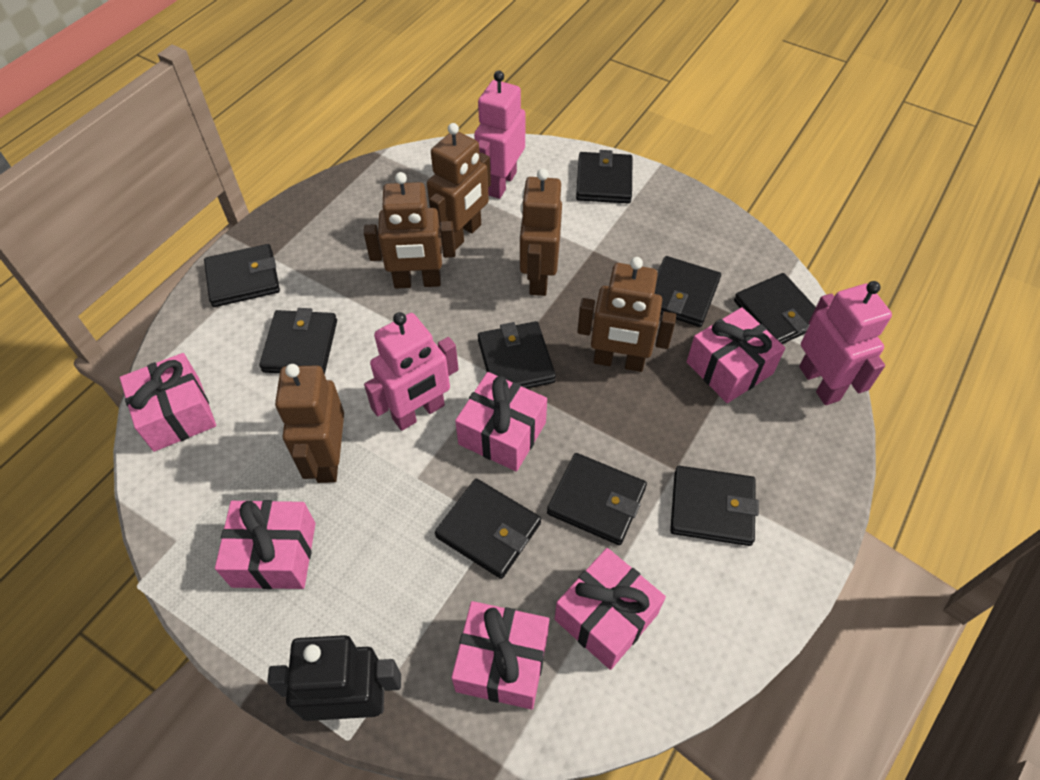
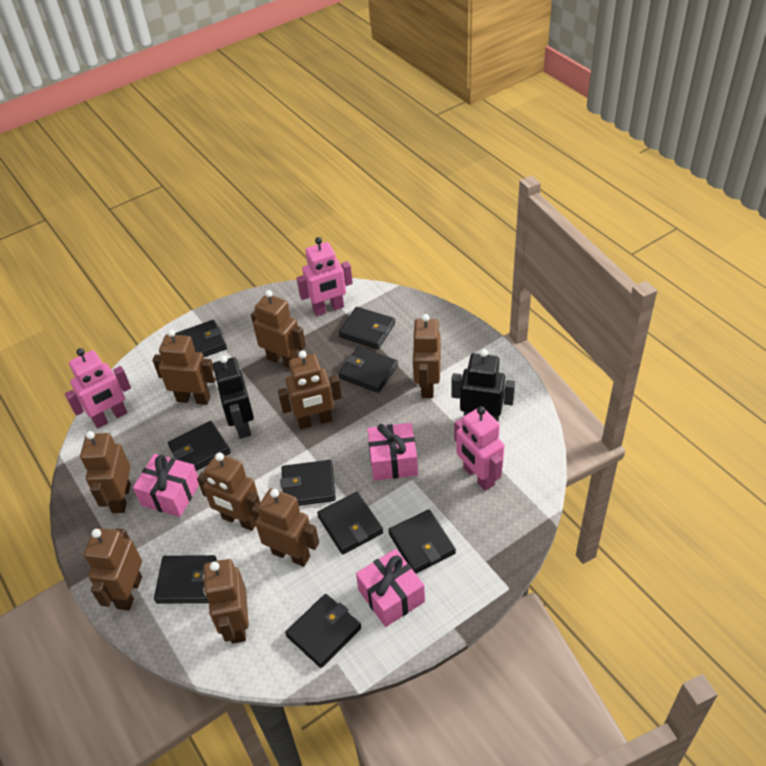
black robot: 1 -> 2
brown robot: 5 -> 9
pink gift: 6 -> 3

